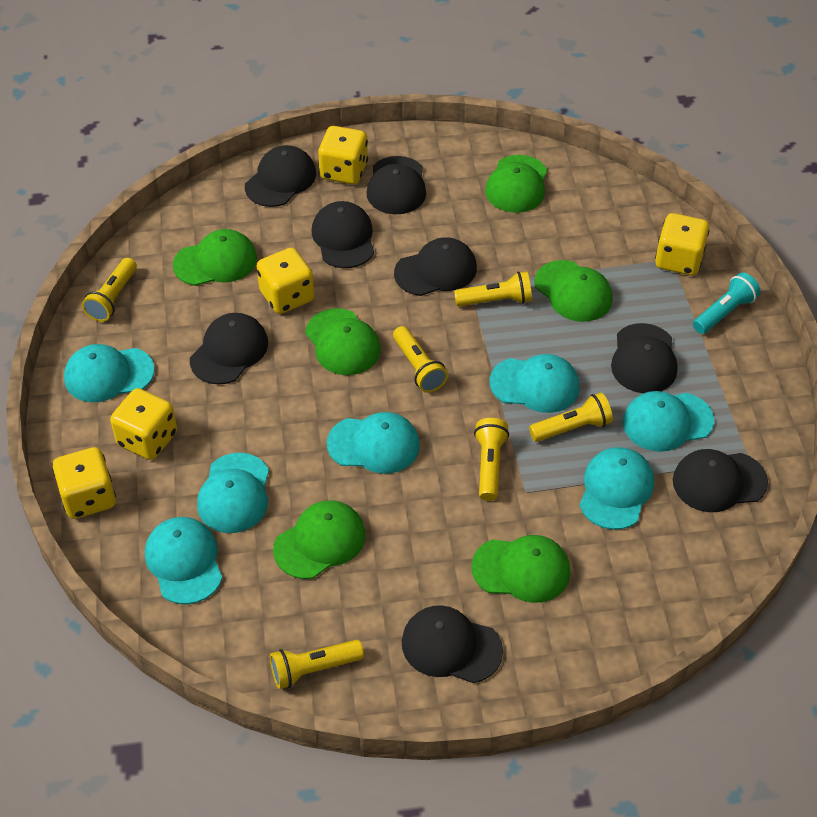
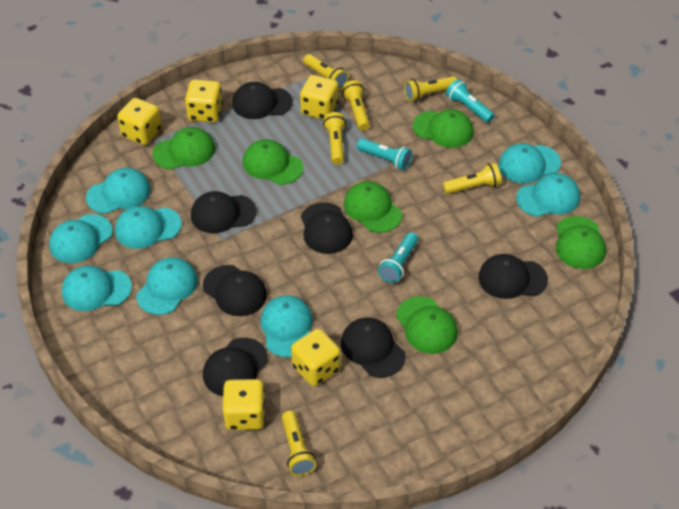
black cap: 8 -> 7
turquoise cap: 7 -> 8
turquoise flashlight: 1 -> 3

